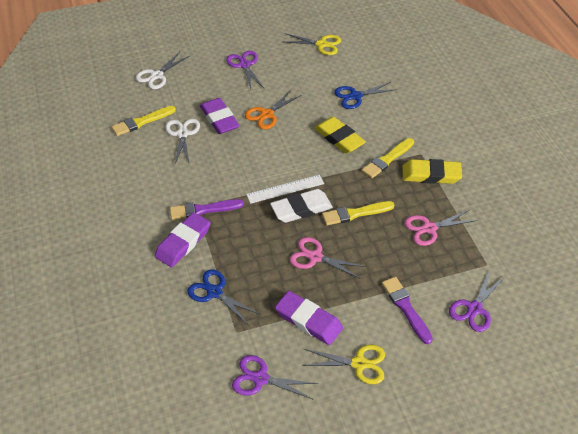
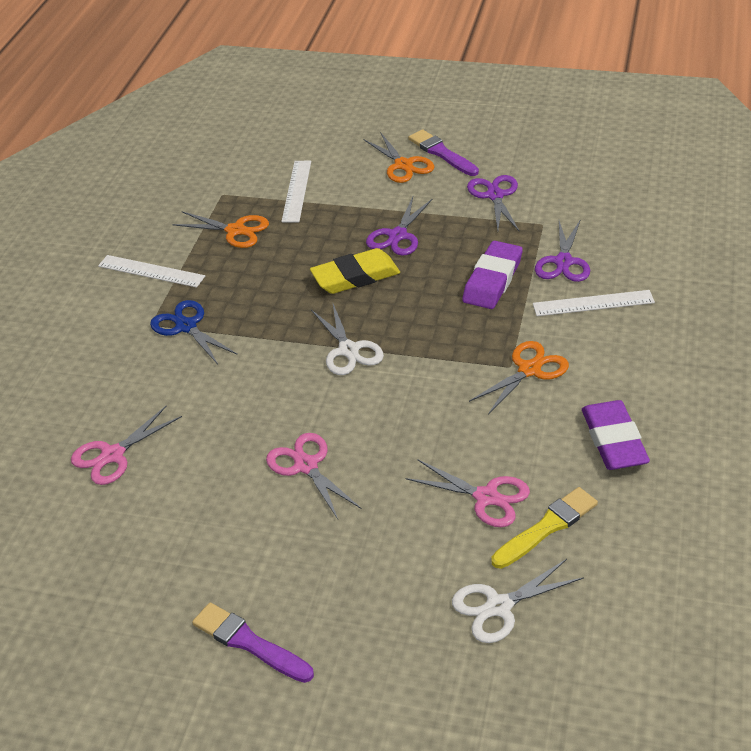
blue scissors: 2 -> 1
orange scissors: 1 -> 3
pink scissors: 2 -> 3
purple eraser: 3 -> 2
white eraser: 1 -> 0
white ruler: 1 -> 3
yellow brush: 3 -> 1
yellow eraser: 2 -> 1
yellow scissors: 2 -> 0

